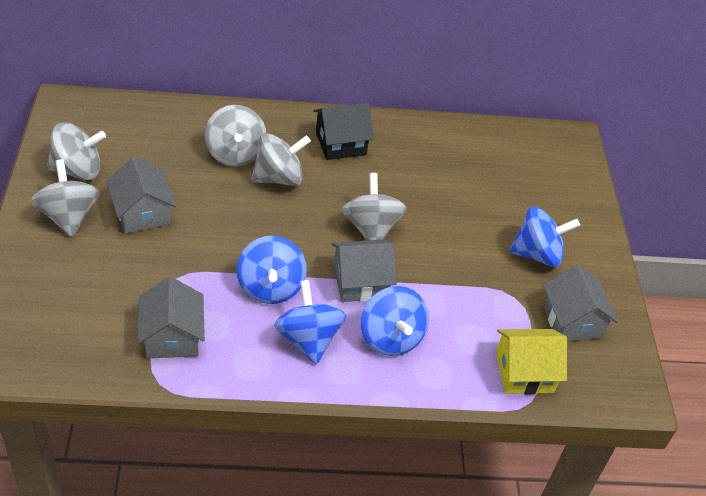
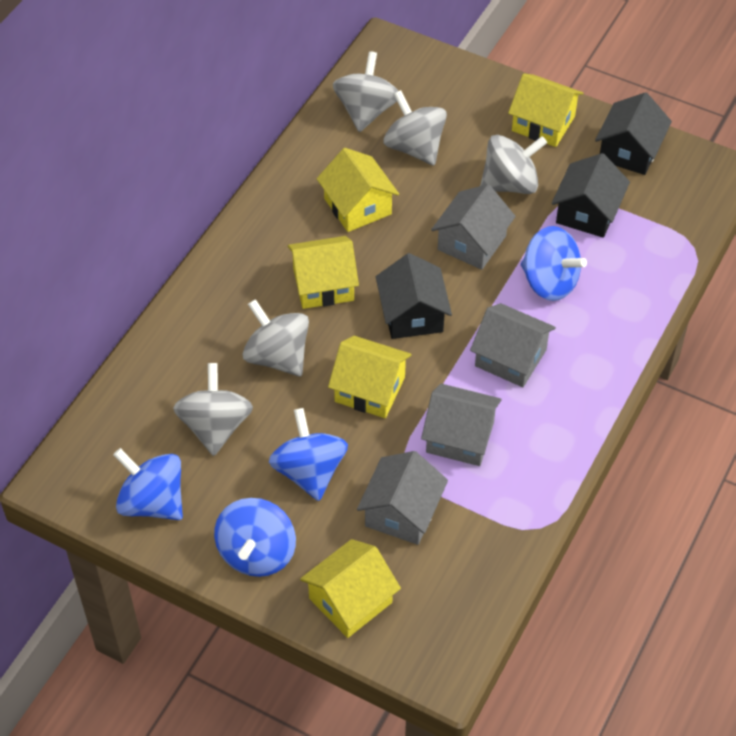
black house: 1 -> 3
yellow house: 1 -> 5

